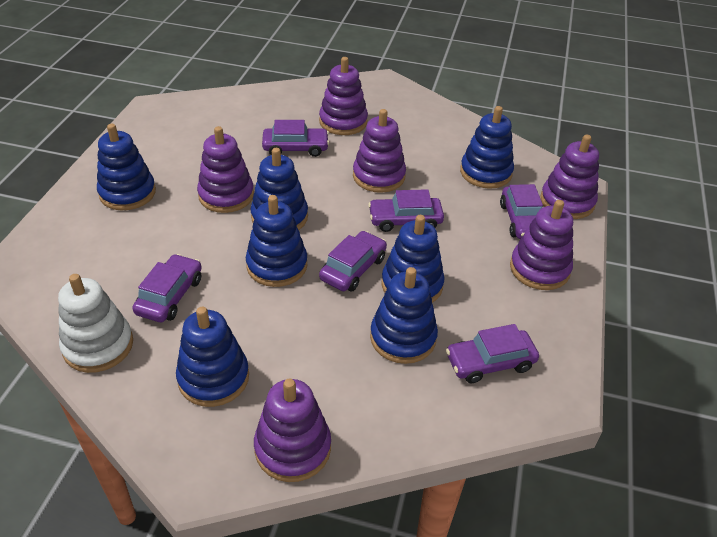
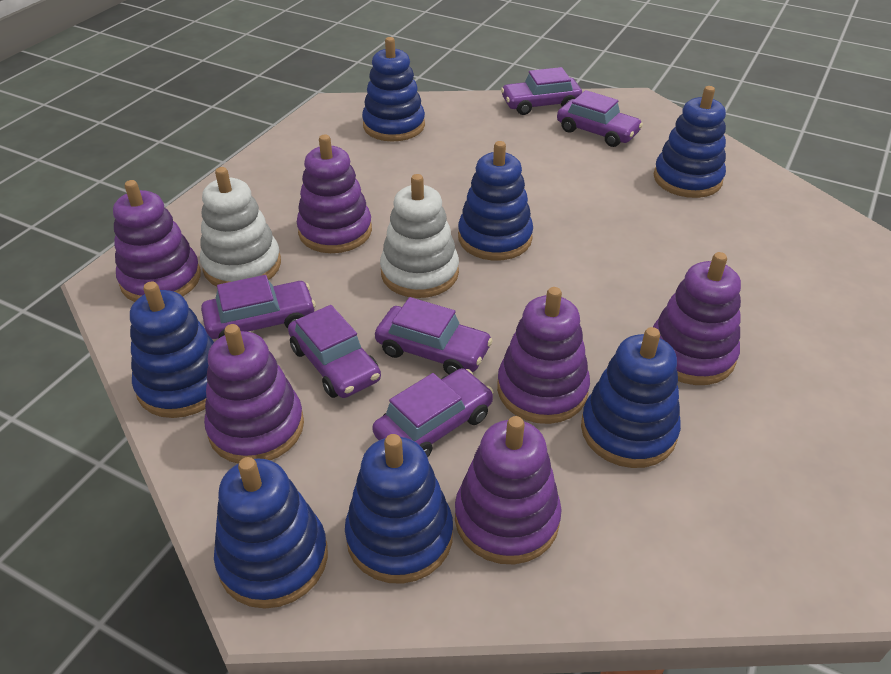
white stacking toy: 1 -> 2

